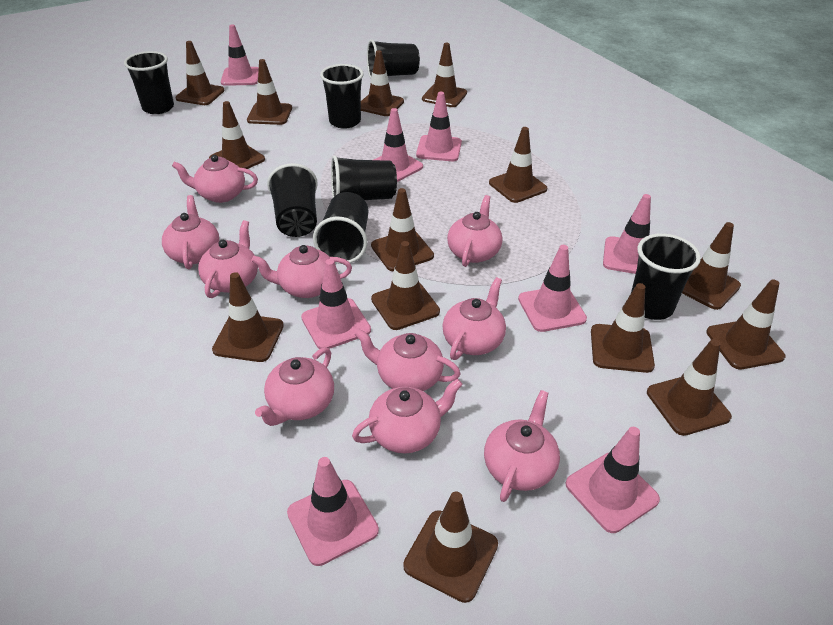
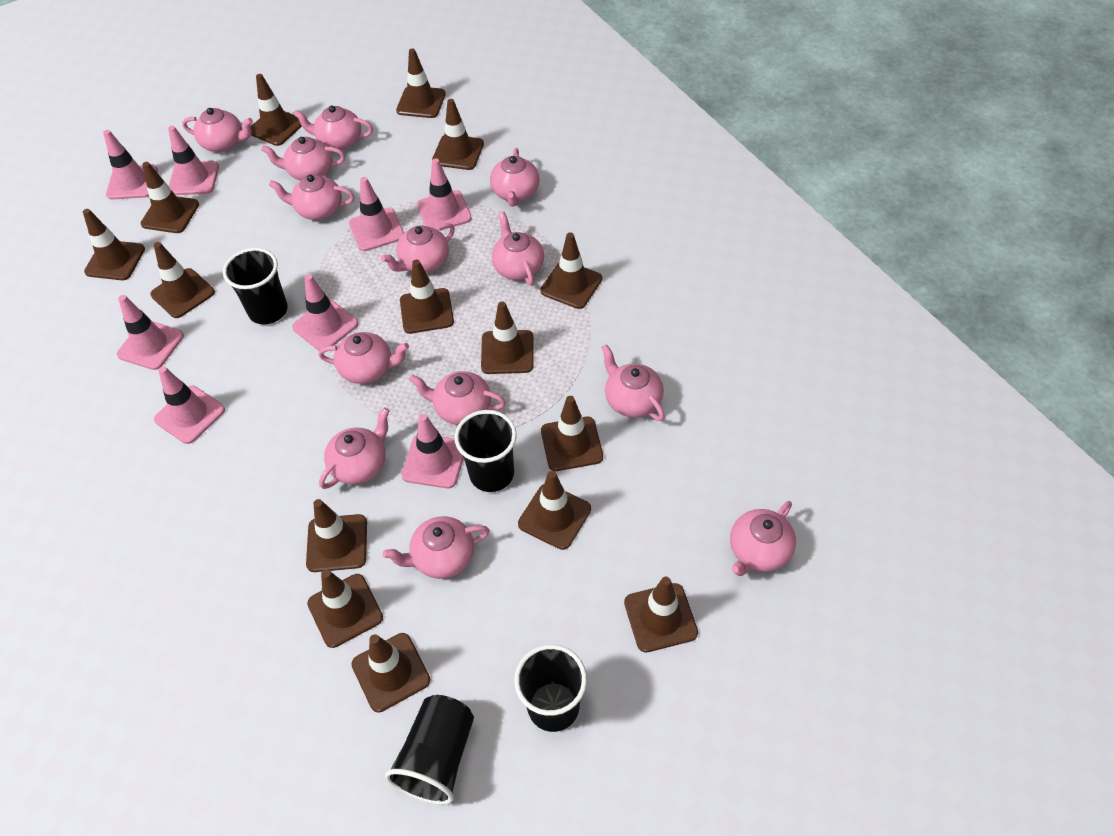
black cup: 7 -> 4
brown traffic cone: 14 -> 15
pink teapot: 10 -> 13

